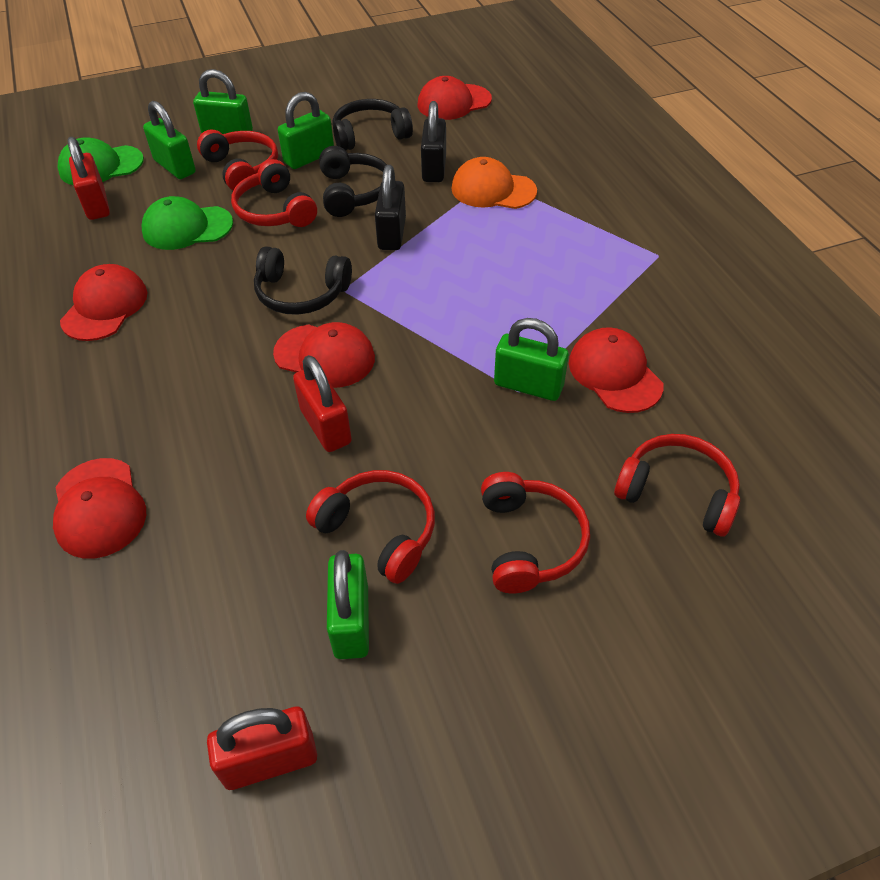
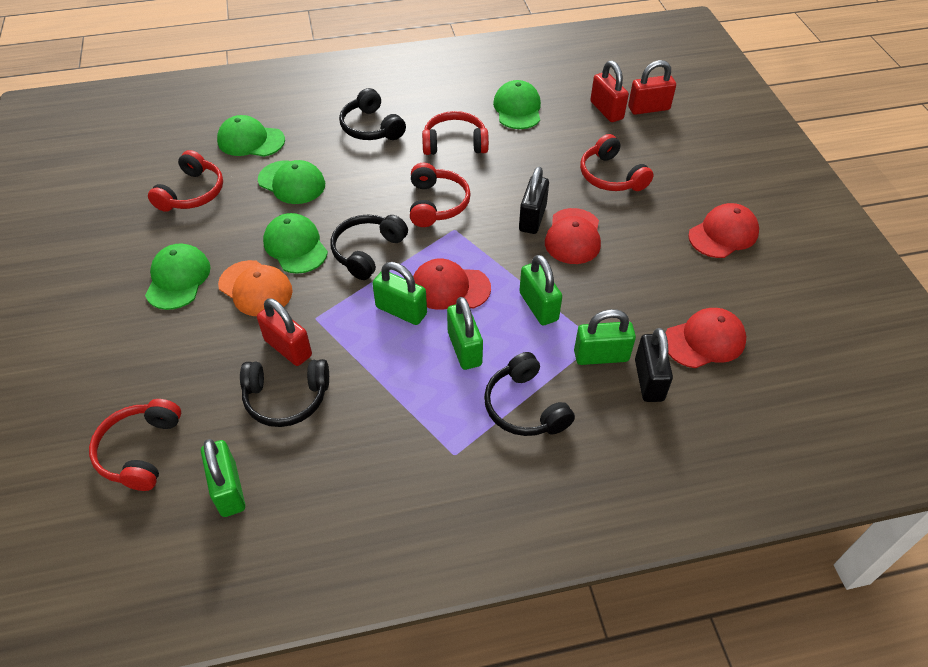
black headphones: 3 -> 4
green cap: 2 -> 5
red cap: 5 -> 4

